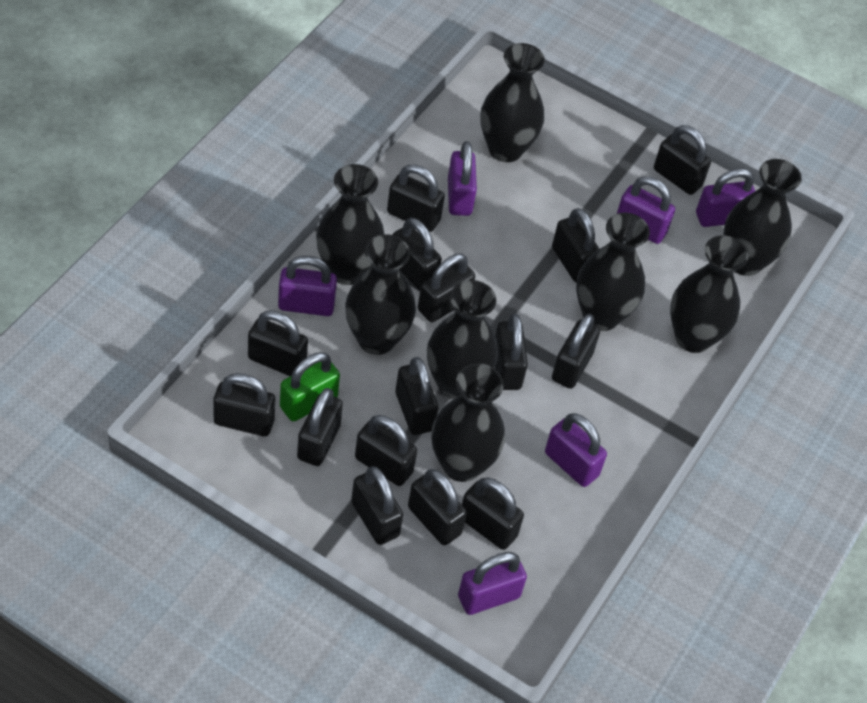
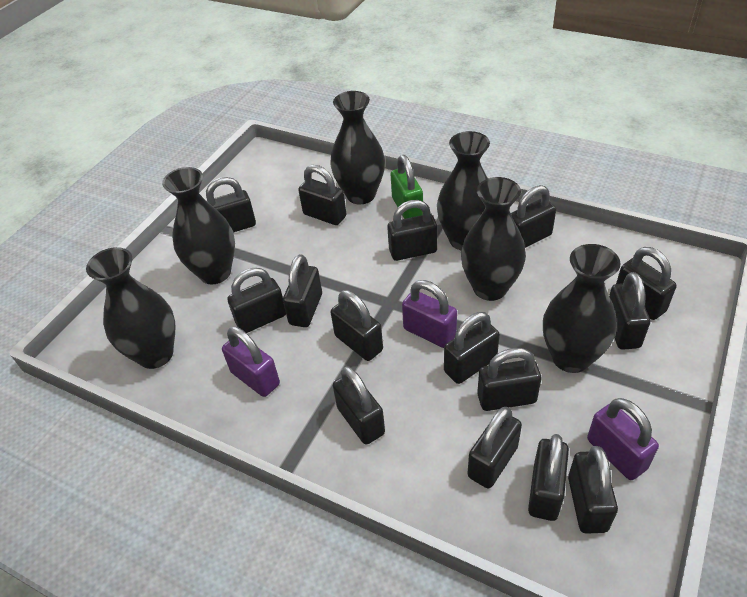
black vase: 8 -> 6
purple padlock: 6 -> 3

